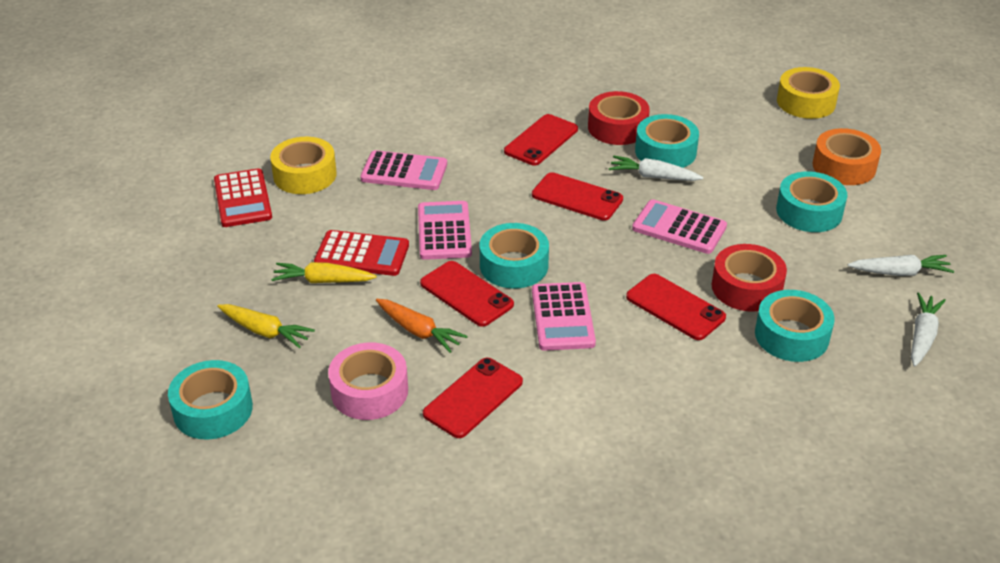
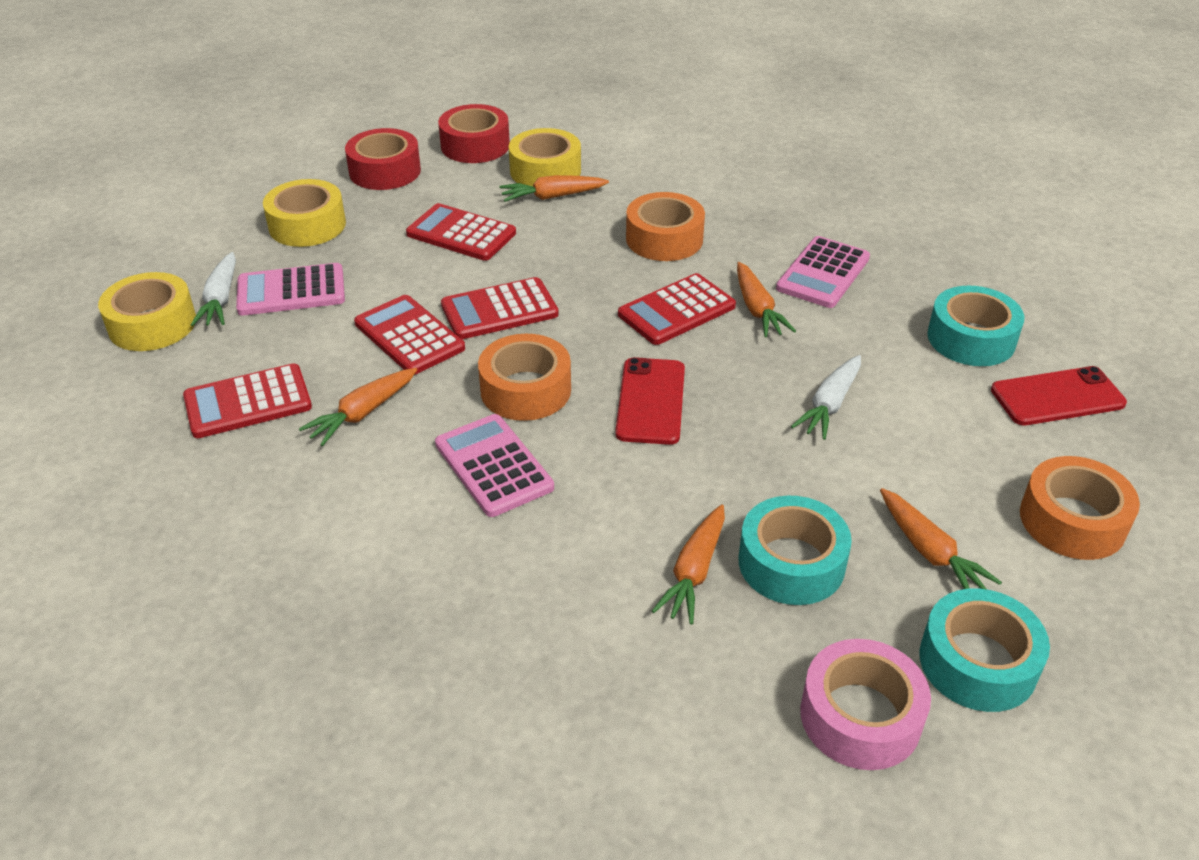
orange carrot: 1 -> 5
orange tape: 1 -> 3
pink calculator: 4 -> 3
red calculator: 2 -> 5
red phone: 5 -> 2
turquoise tape: 5 -> 3
white carrot: 3 -> 2
yellow carrot: 2 -> 0
yellow tape: 2 -> 3

